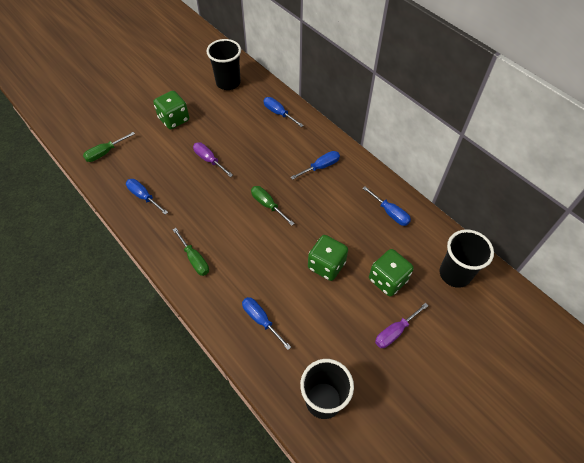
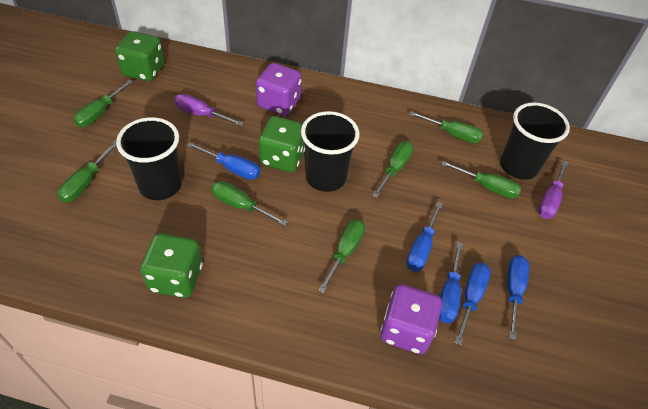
green screwdriver: 3 -> 7
purple dice: 0 -> 2

